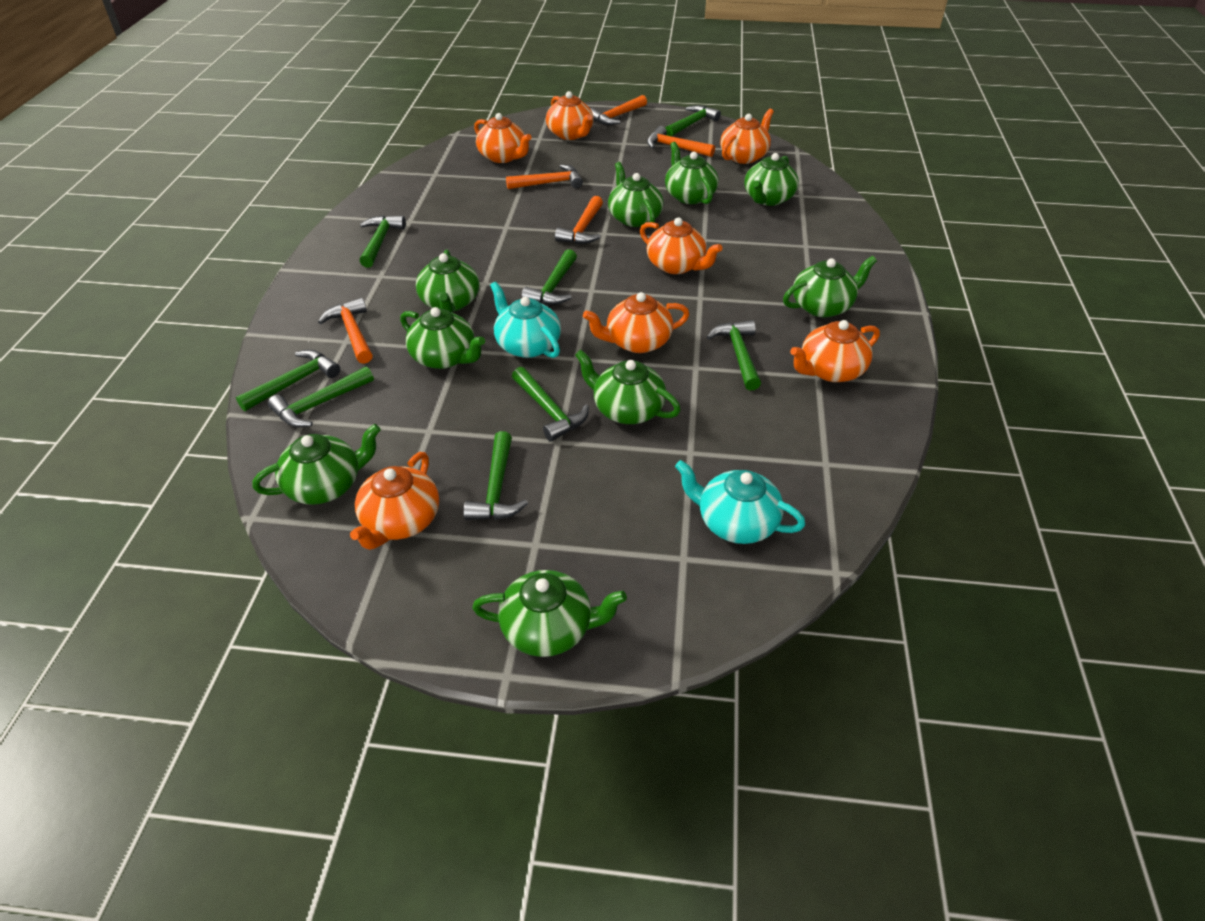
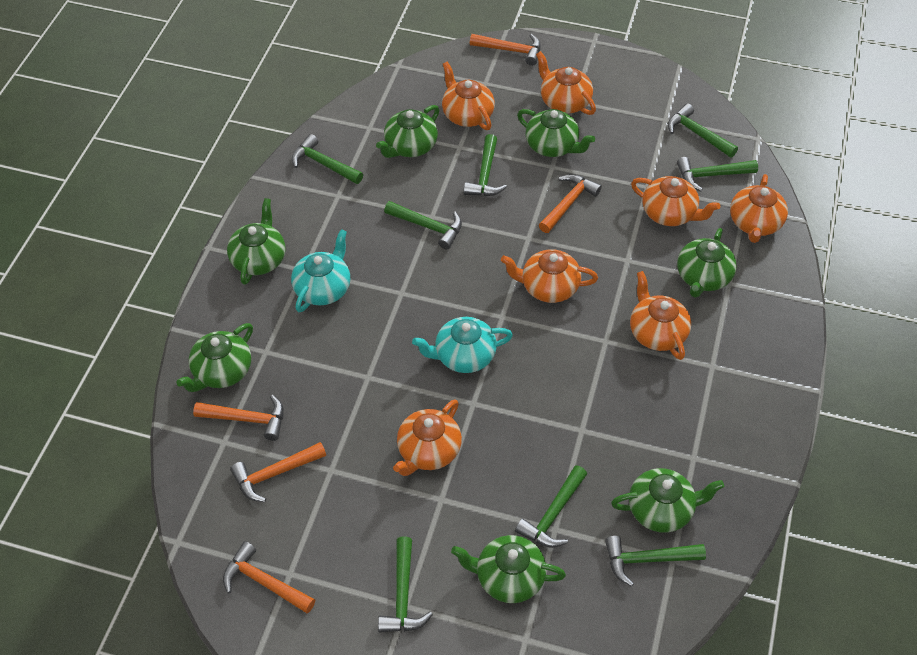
green teapot: 9 -> 7

